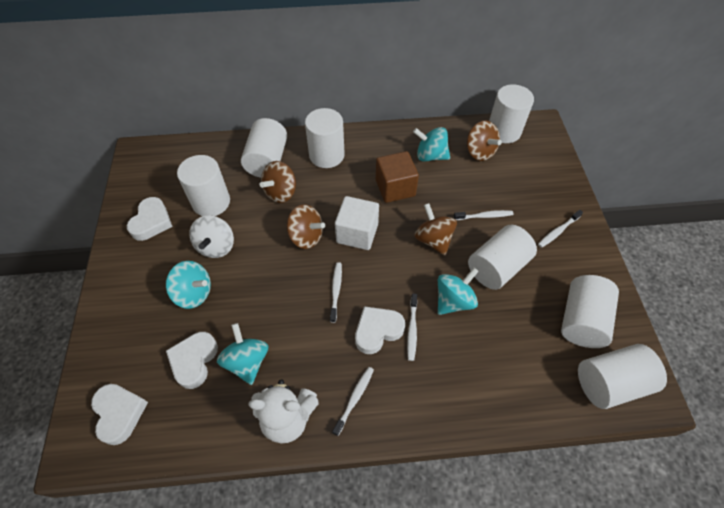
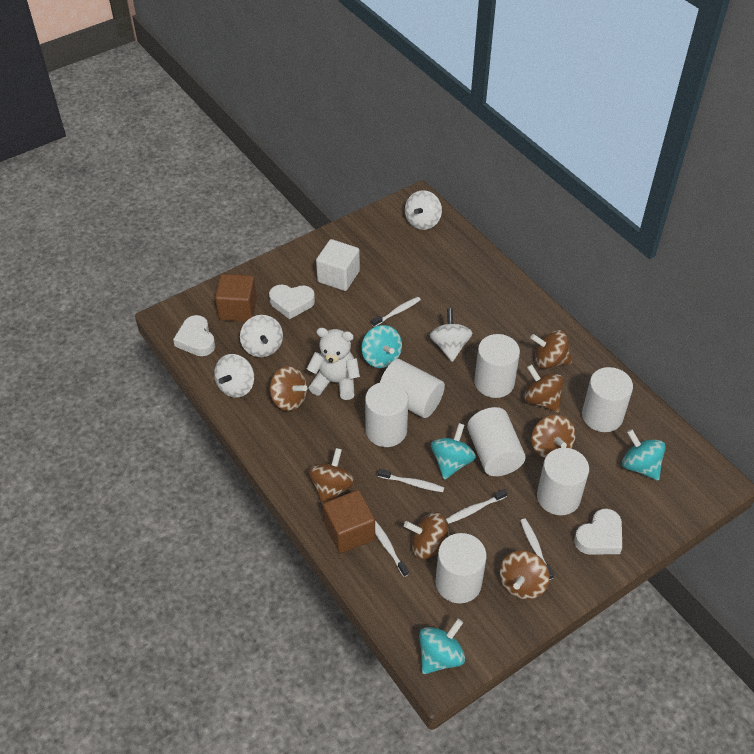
brown cube: 1 -> 2
brown spinning top: 4 -> 7
white heart: 4 -> 3
white spinning top: 1 -> 4

